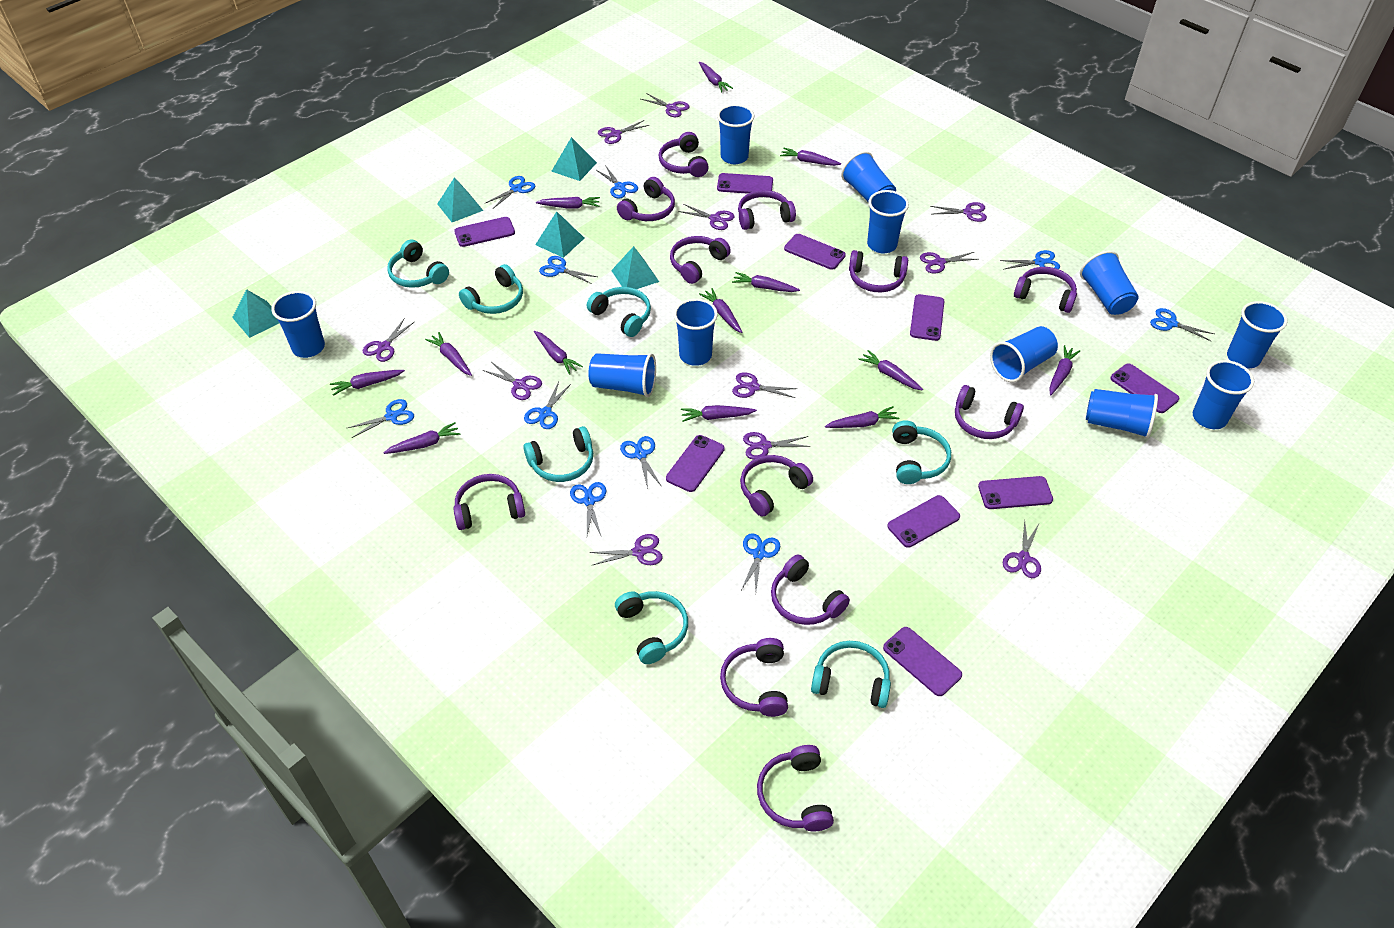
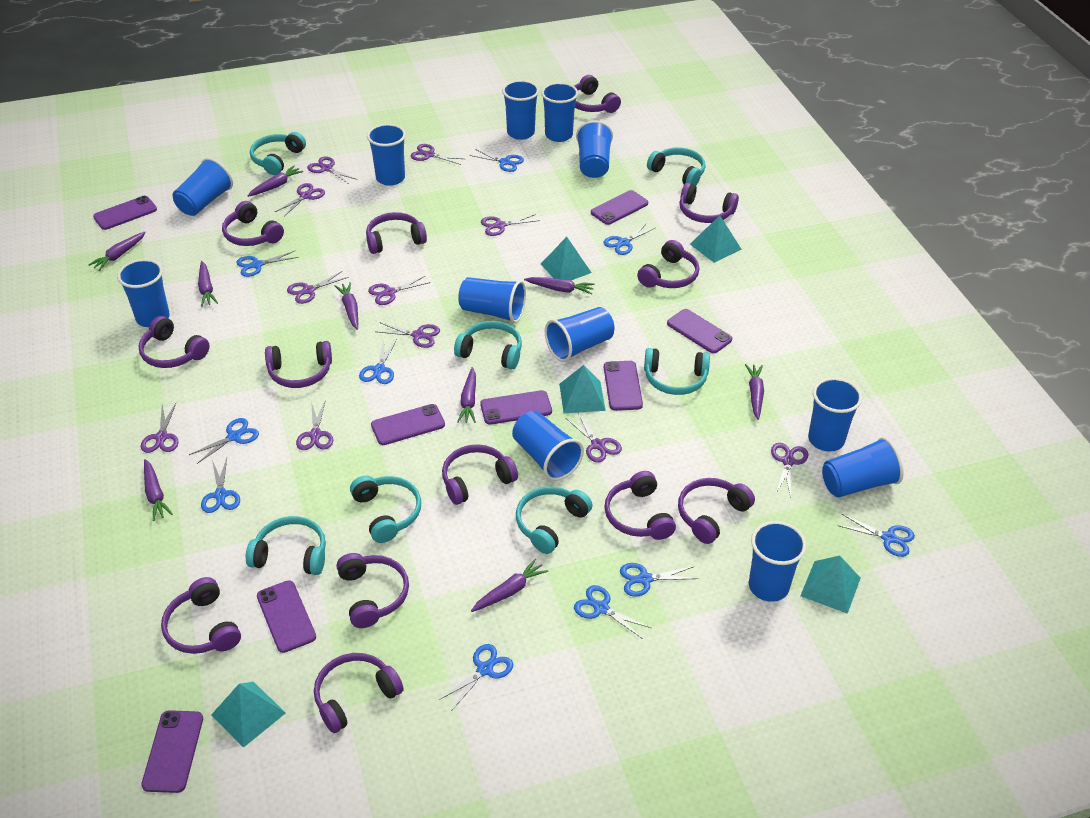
blue cup: 11 -> 12
purple carrot: 13 -> 9
purple headphones: 12 -> 13
purple phone: 9 -> 8

